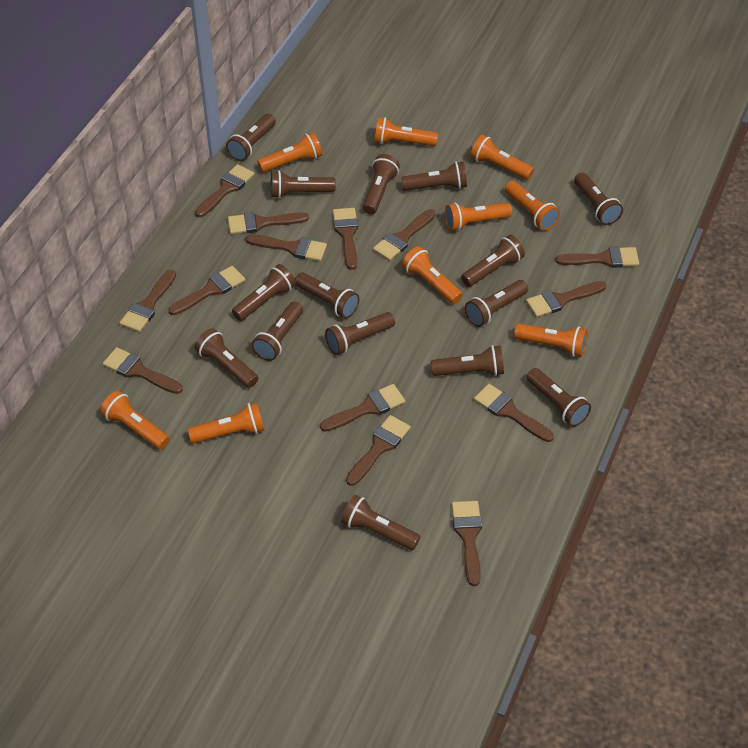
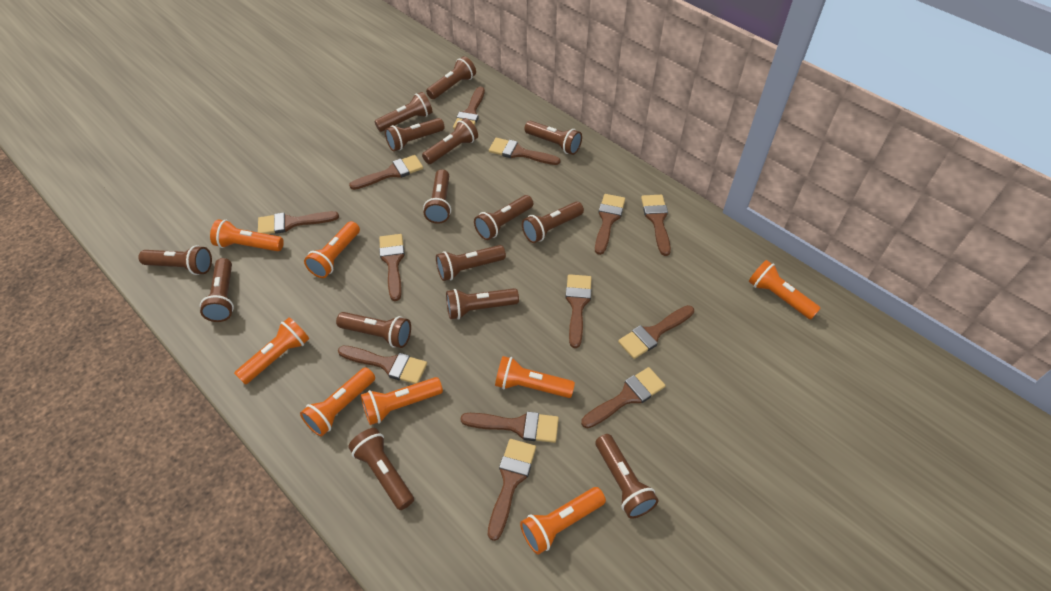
brown brush: 14 -> 13
orange flashlight: 9 -> 8

